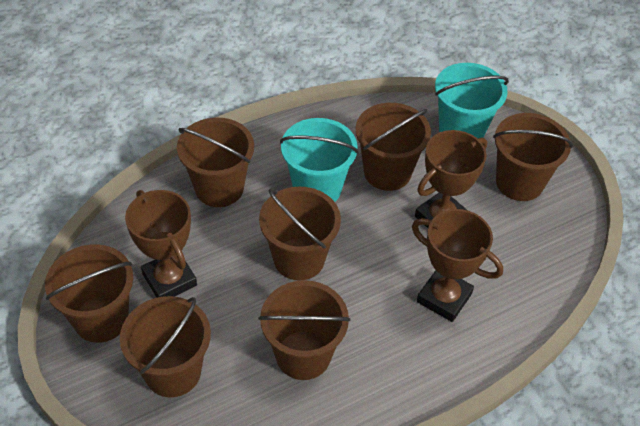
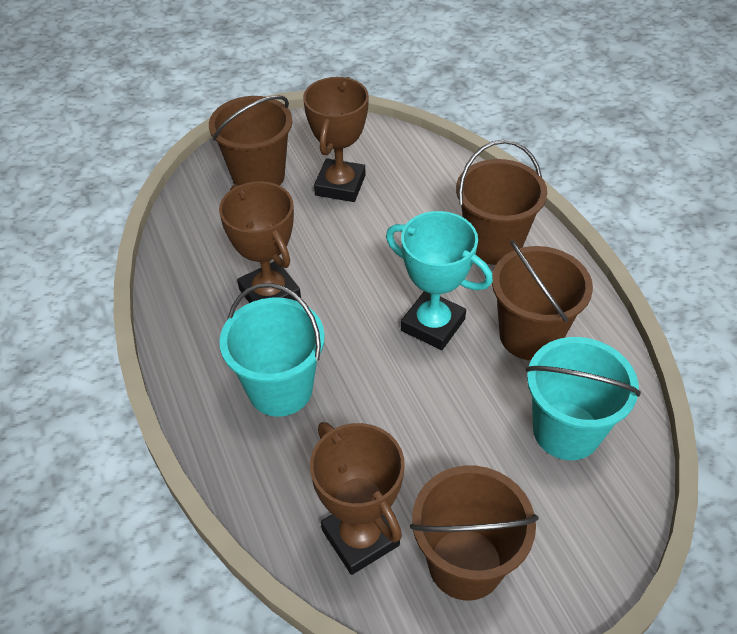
brown bucket: 7 -> 4
turquoise trophy: 0 -> 1

